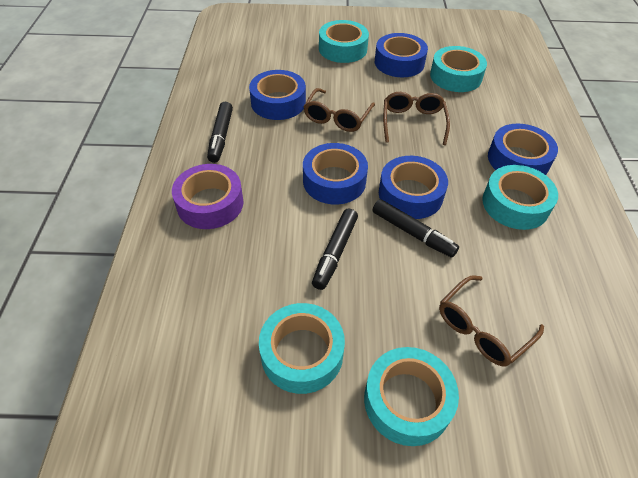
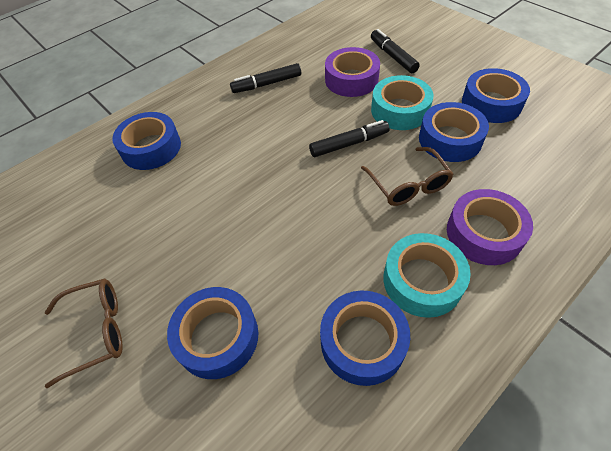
brown glasses: 3 -> 2
purple tape: 1 -> 2
turquoise tape: 5 -> 2

